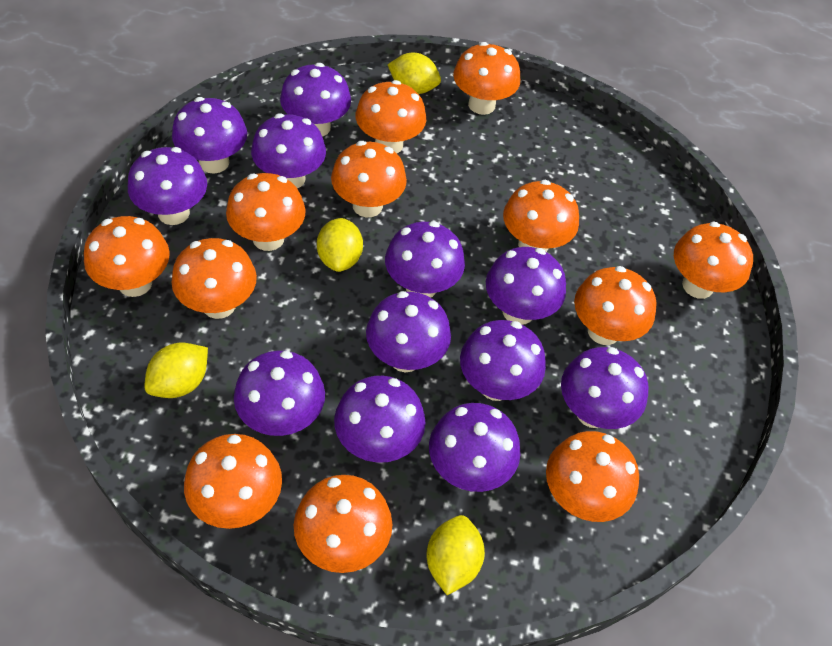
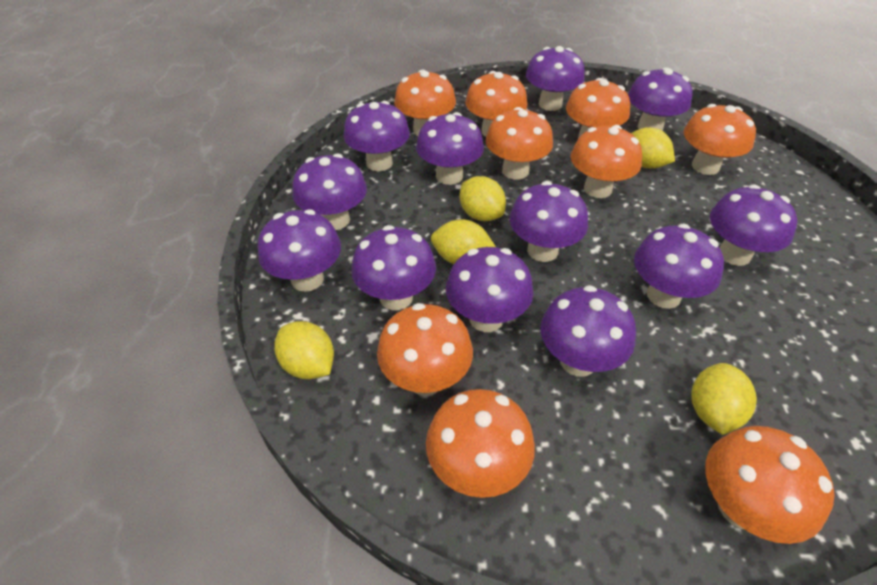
orange mushroom: 12 -> 9
yellow lemon: 4 -> 5

